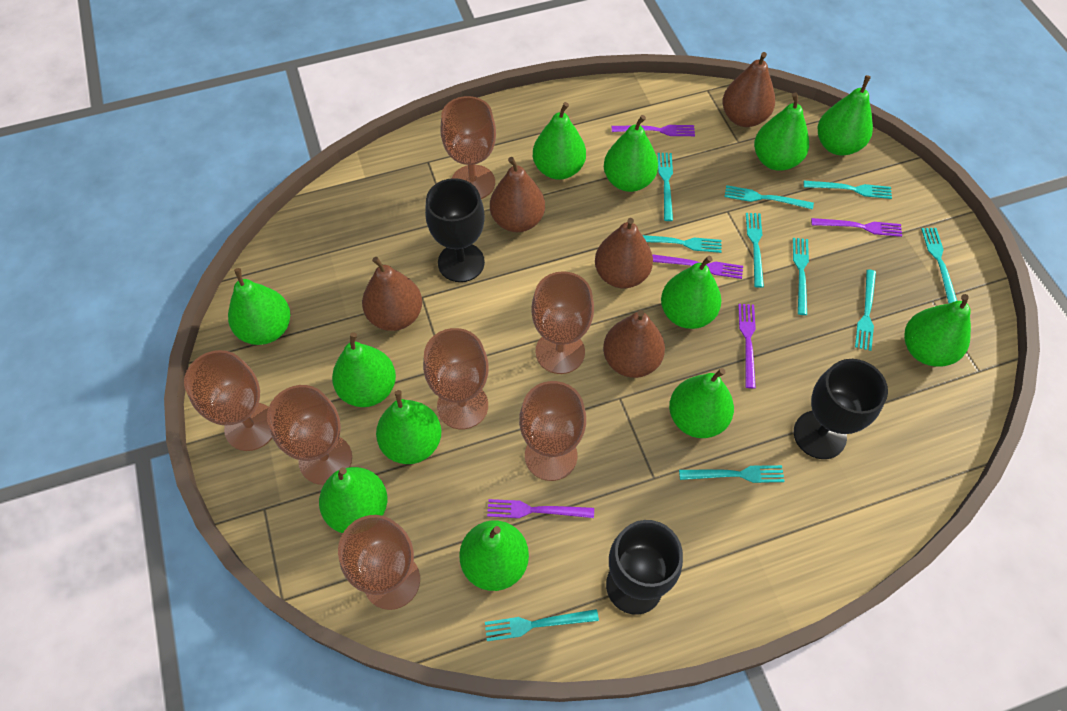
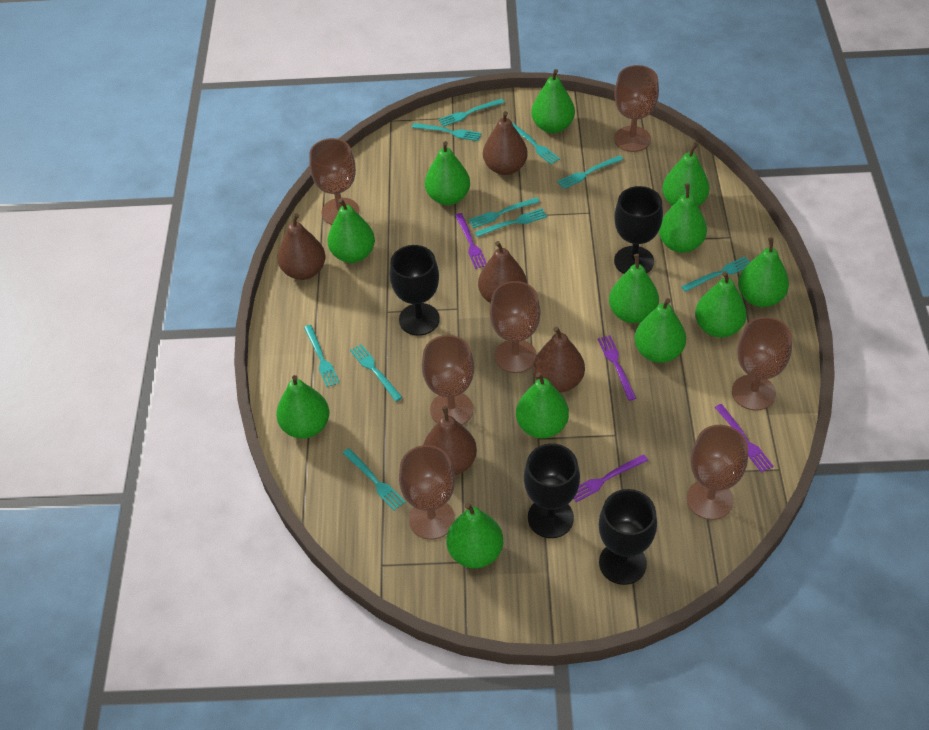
black goblet: 3 -> 4
purple fork: 5 -> 4

